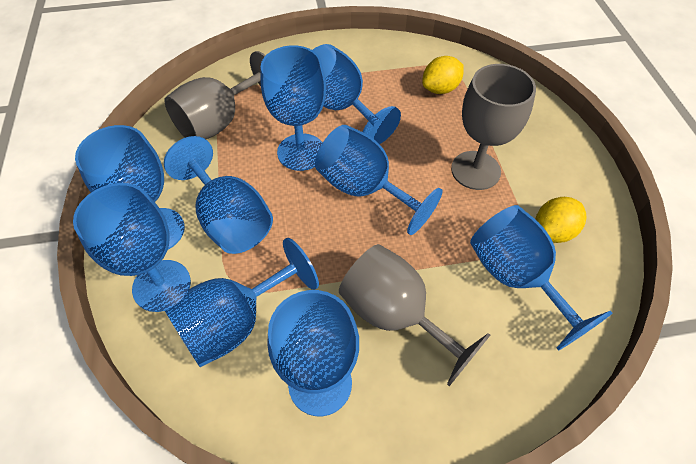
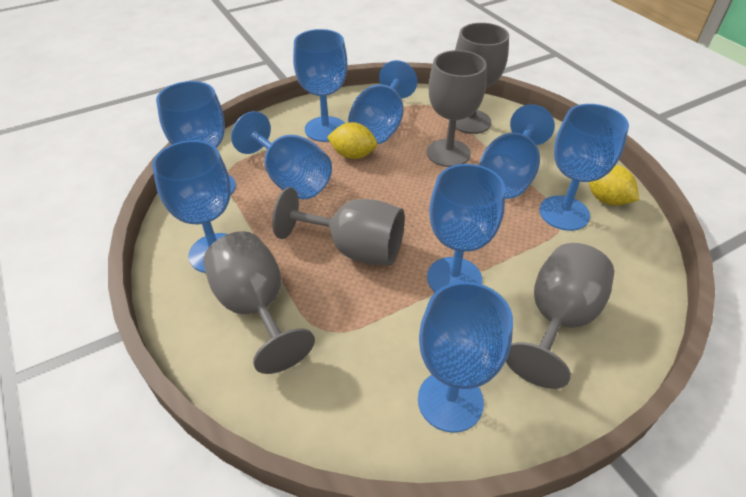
grey goblet: 3 -> 5

